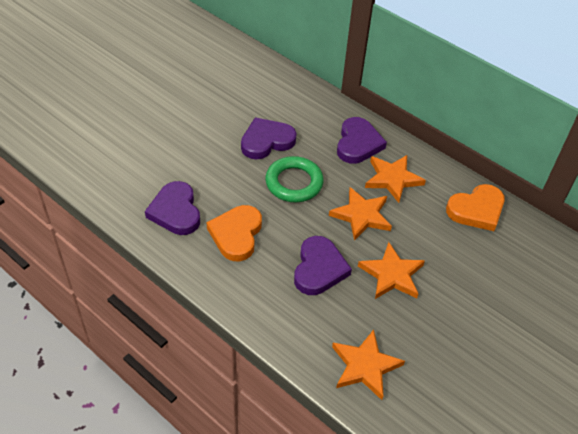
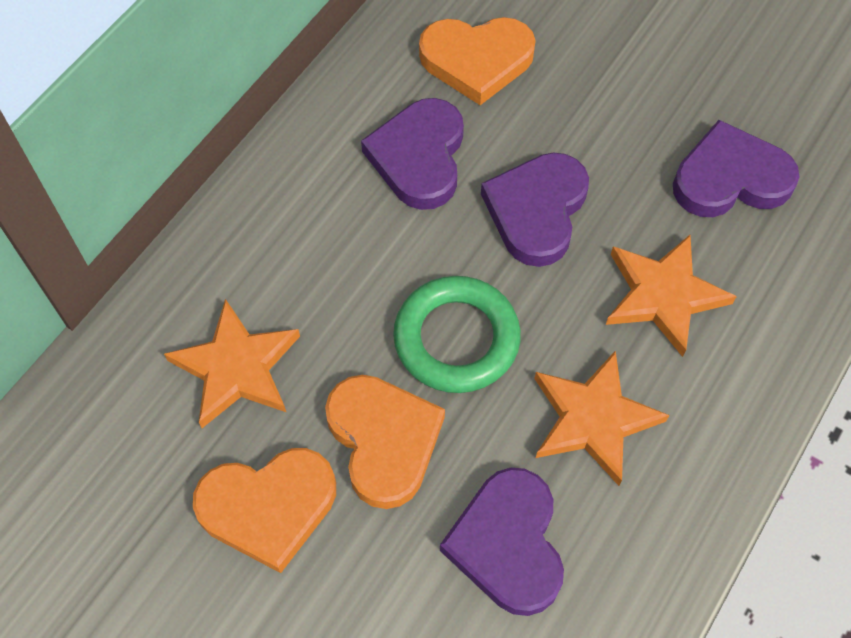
orange heart: 2 -> 3
orange star: 4 -> 3

